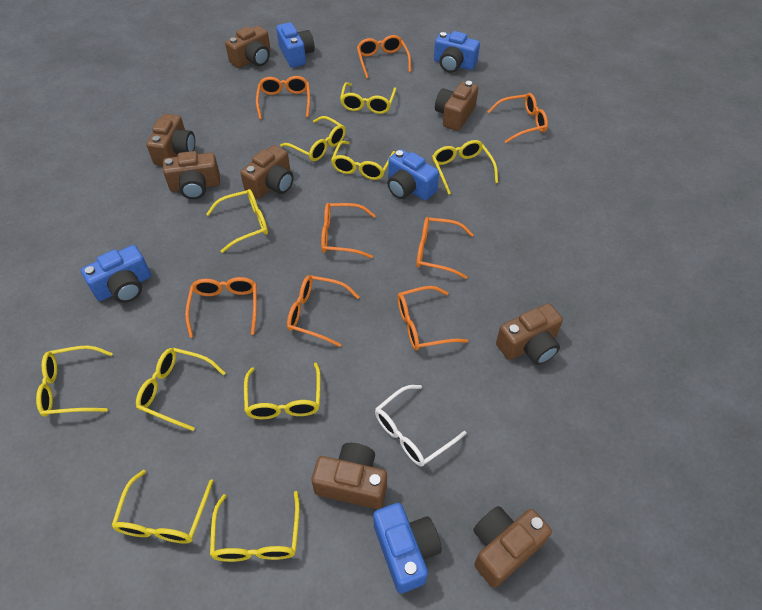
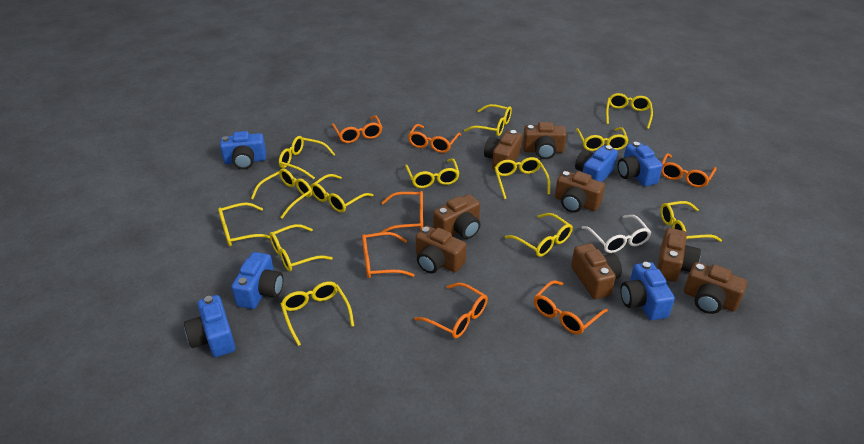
blue camera: 5 -> 6
orange glasses: 8 -> 7
yellow glasses: 10 -> 13

